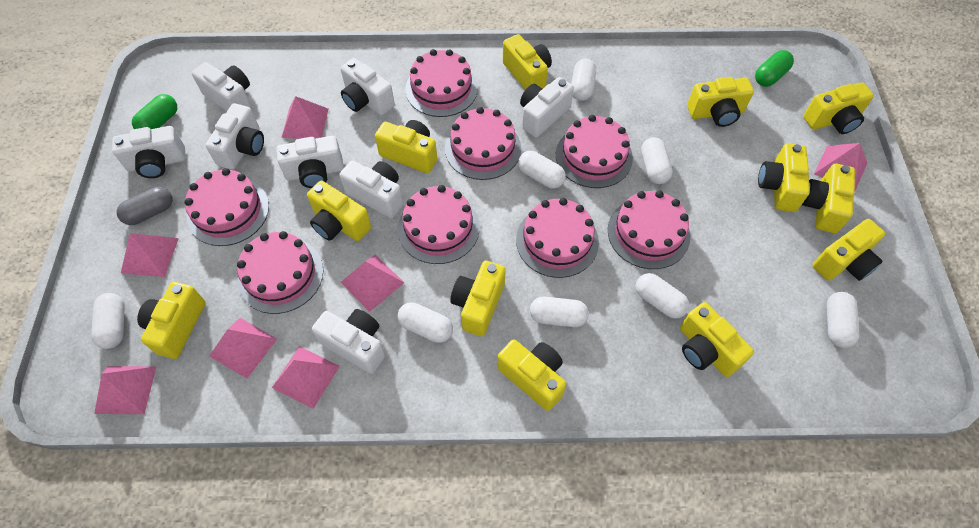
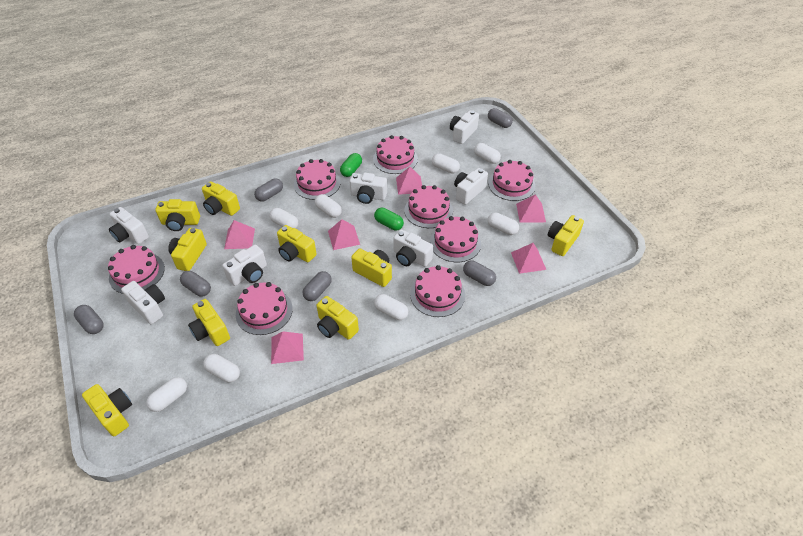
grey capsule: 1 -> 6
pink pyramid: 7 -> 6
white camera: 8 -> 7
yellow camera: 12 -> 9

